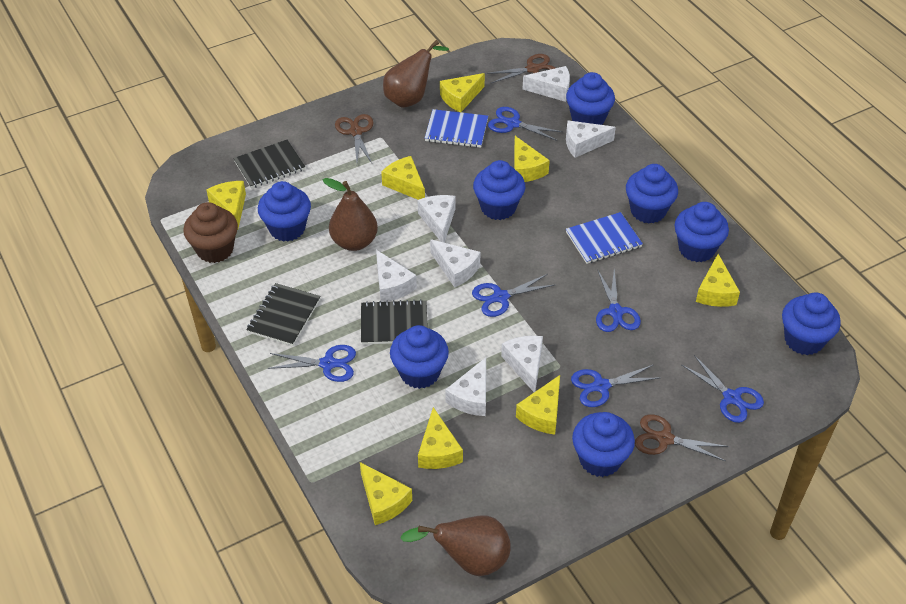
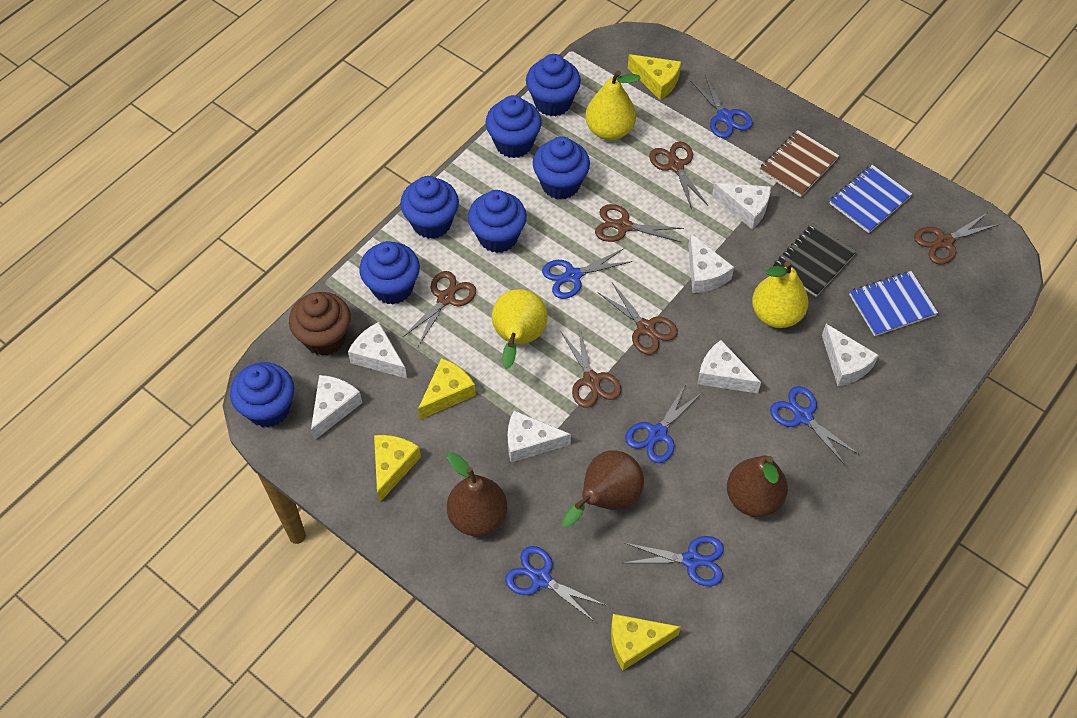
black notebook: 3 -> 1
blue cupcake: 8 -> 7
brown notebook: 0 -> 1
brown scissors: 3 -> 6
yellow cheese: 8 -> 4
yellow pear: 0 -> 3

